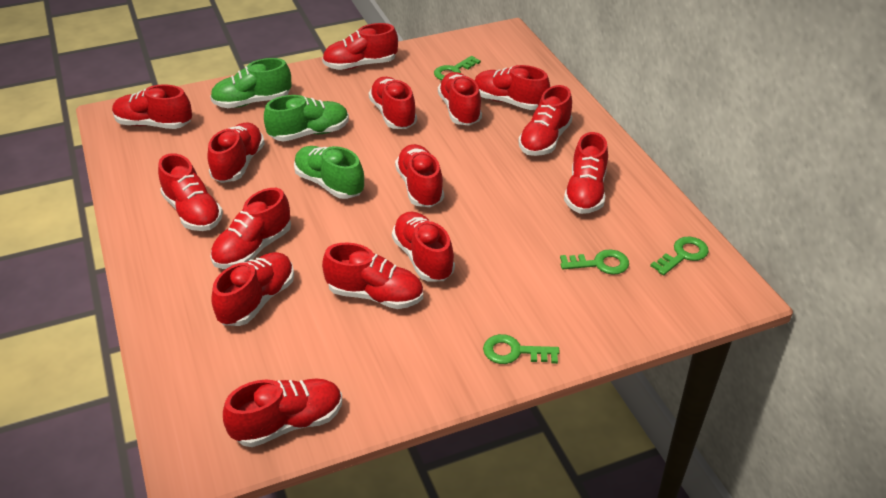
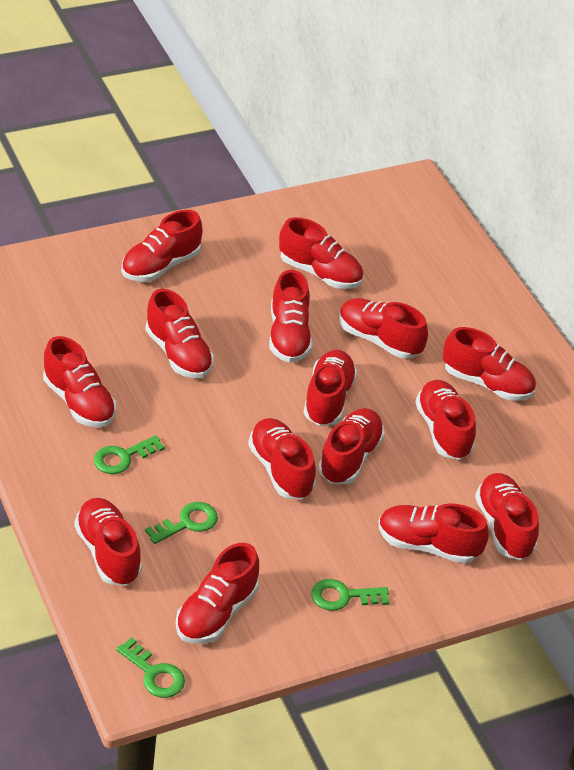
green shoe: 3 -> 0

